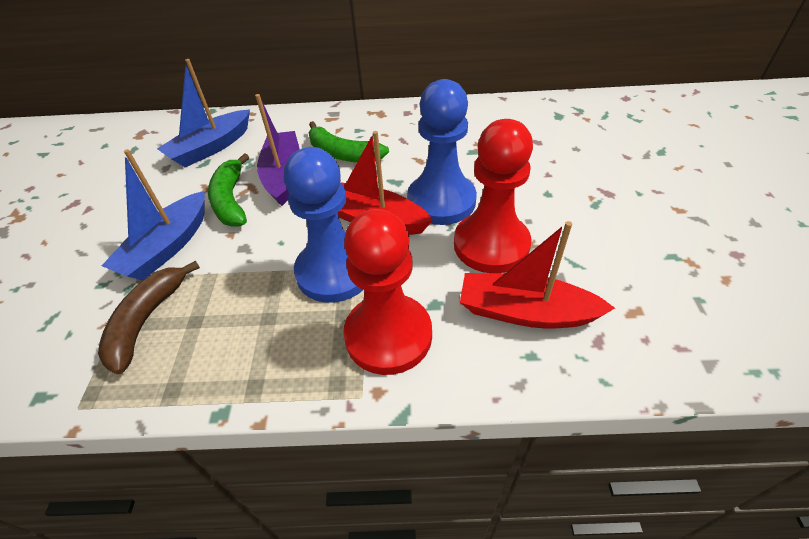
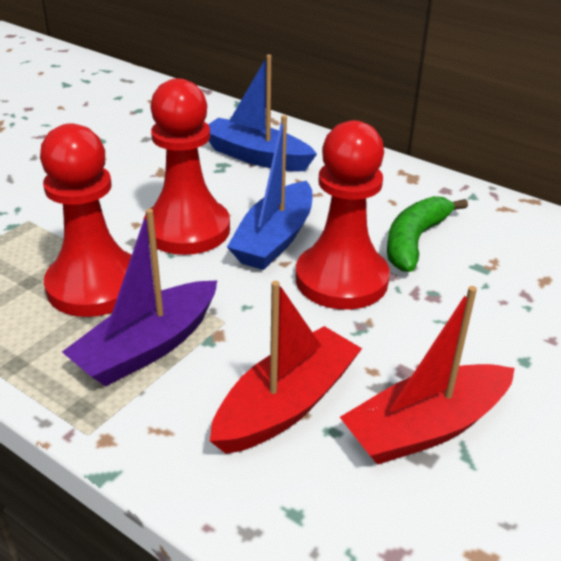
blue pawn: 2 -> 0
brown banana: 1 -> 0
green banana: 2 -> 1
red pawn: 2 -> 3

